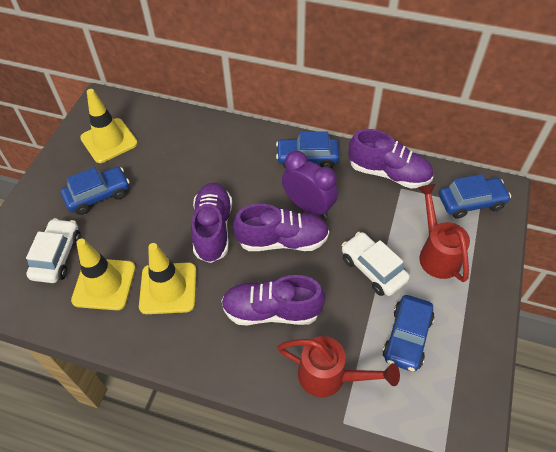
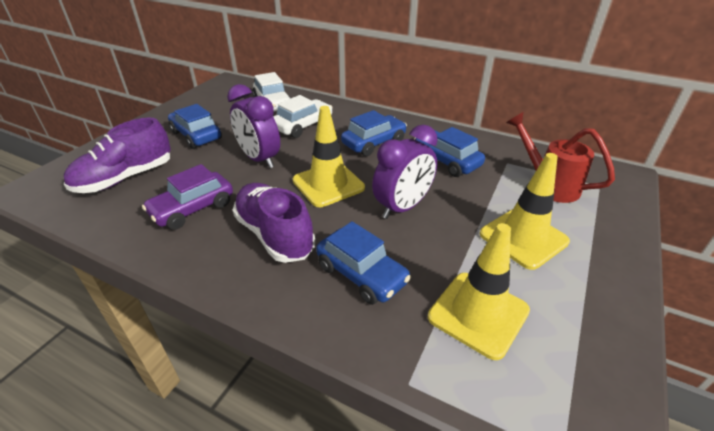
purple car: 0 -> 1
purple clock: 1 -> 2
purple shoe: 4 -> 2
red watering can: 2 -> 1

